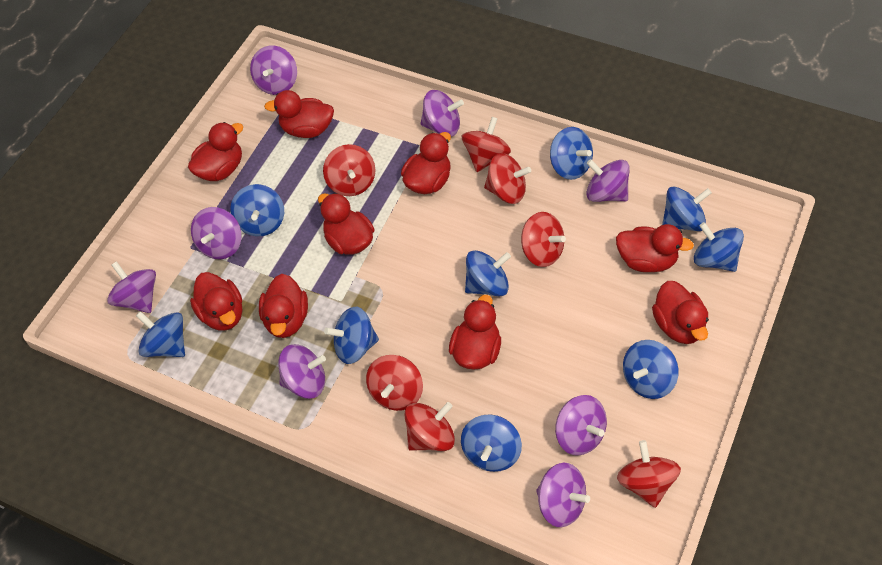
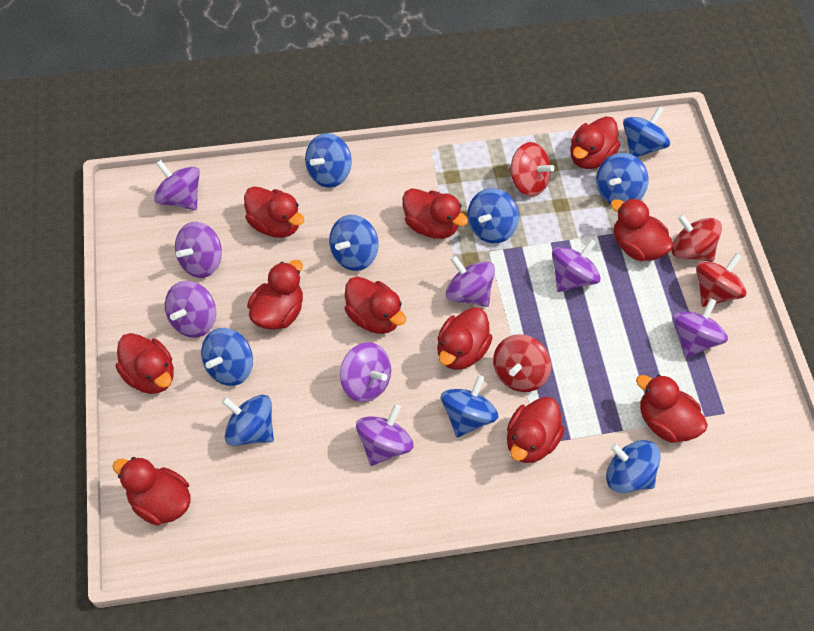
red duck: 9 -> 11
red spinning top: 7 -> 4

